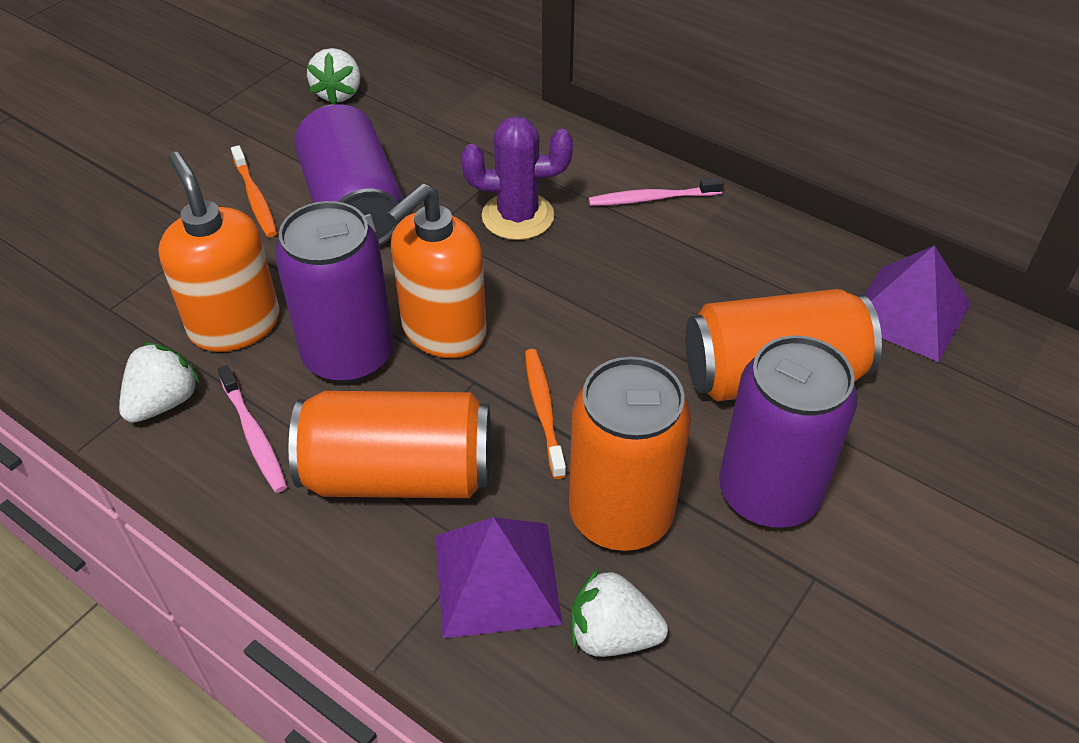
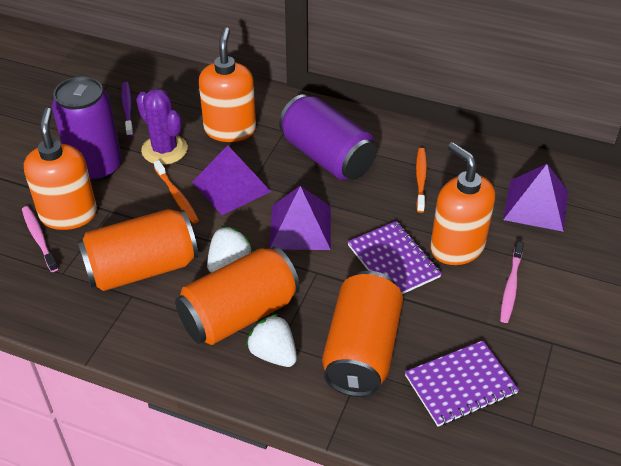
orange soap dispenser: 2 -> 3
purple can: 3 -> 2
purple notebook: 0 -> 2
purple pyramid: 2 -> 3
purple toothbrush: 0 -> 1
white strawberry: 3 -> 2

